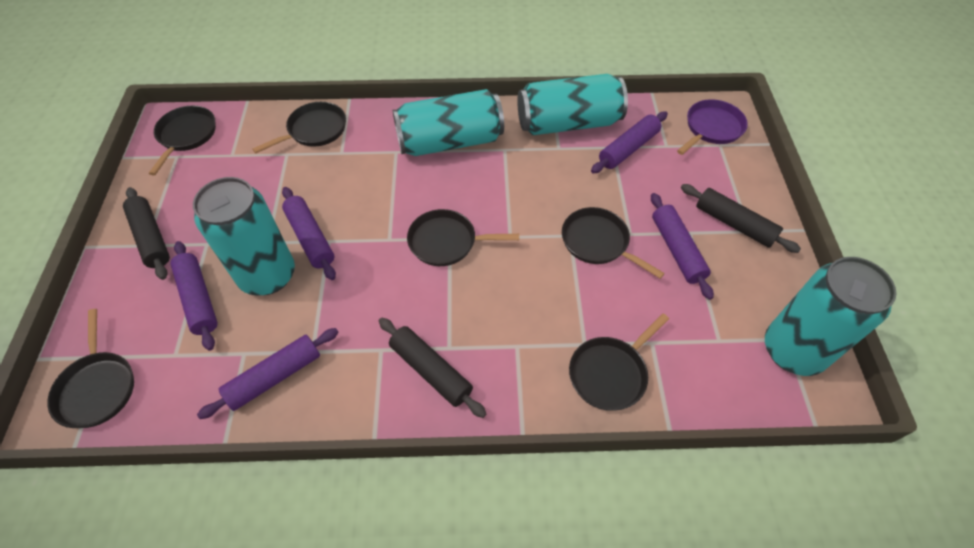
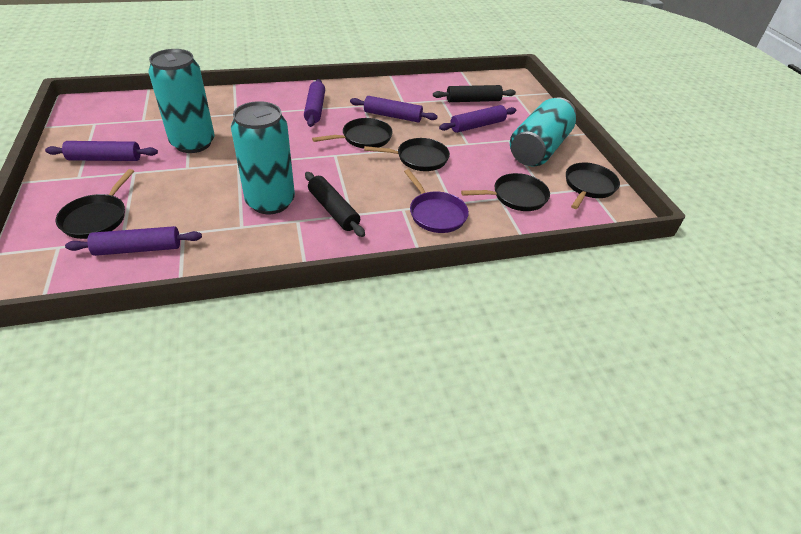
black pan: 6 -> 5
black rolling pin: 3 -> 2
turquoise can: 4 -> 3

